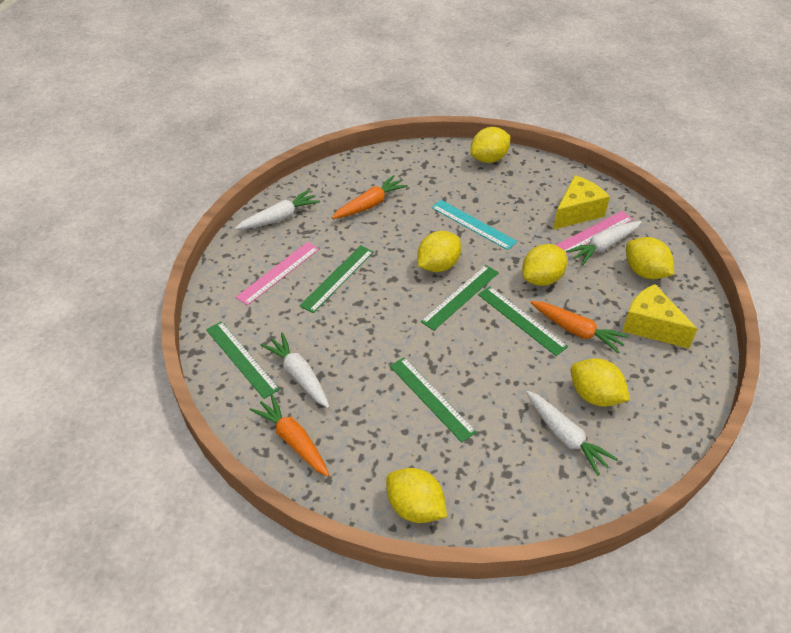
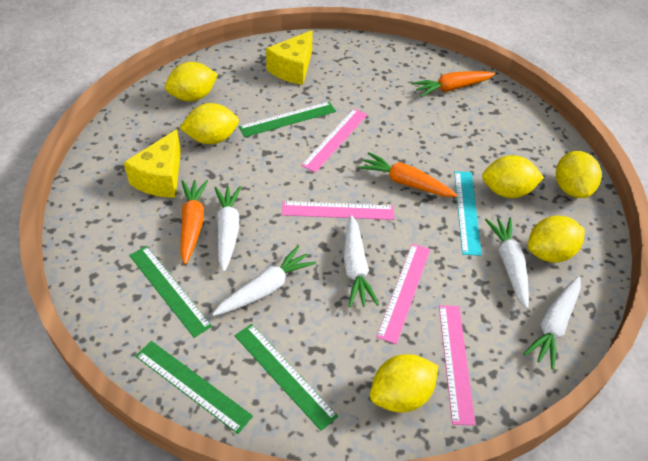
green ruler: 5 -> 4
pink ruler: 2 -> 4
white carrot: 4 -> 5

